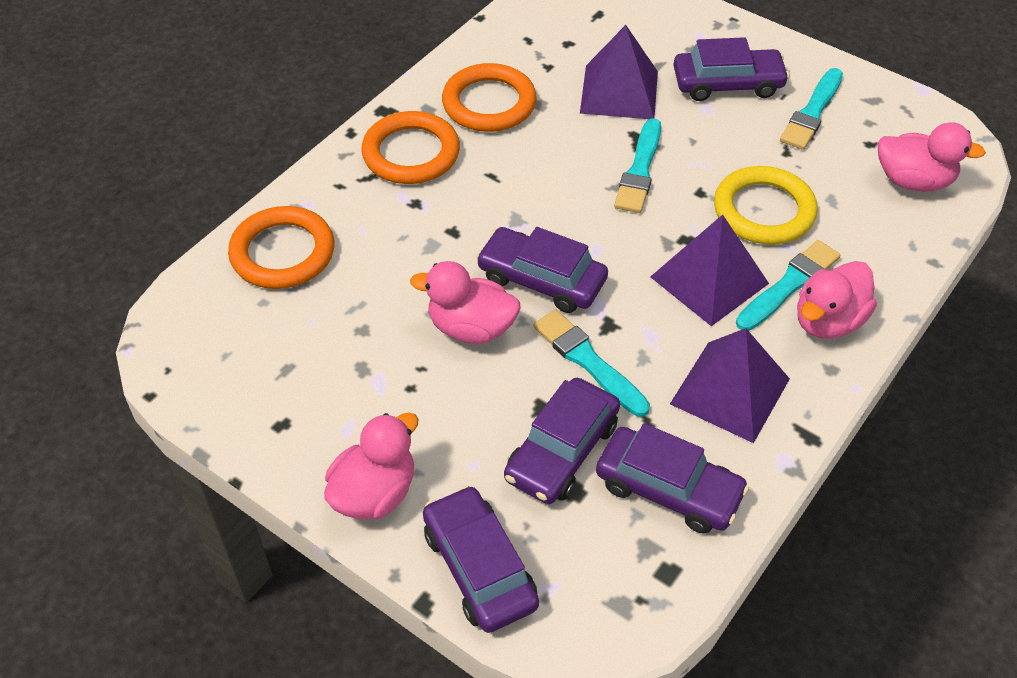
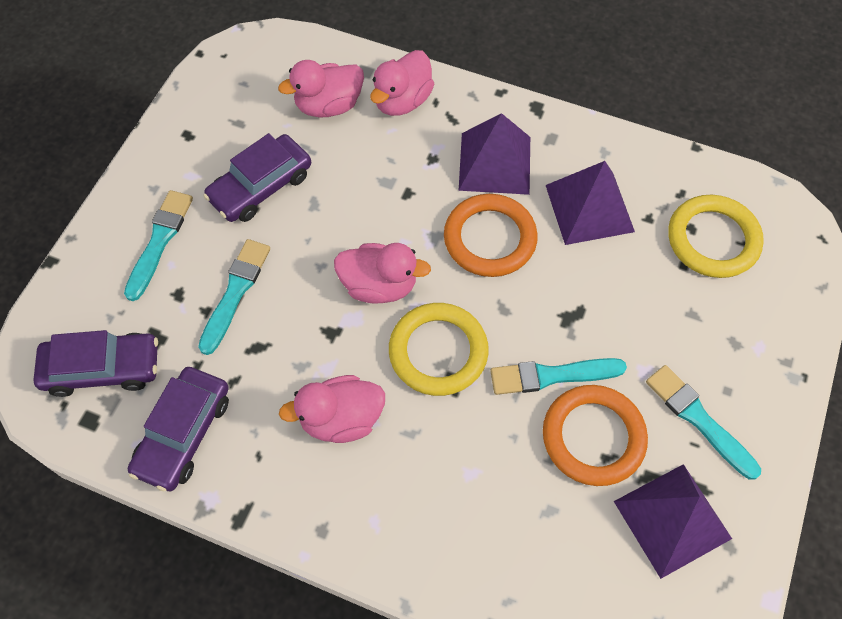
orange ring: 3 -> 2
purple car: 5 -> 3
yellow ring: 1 -> 2

